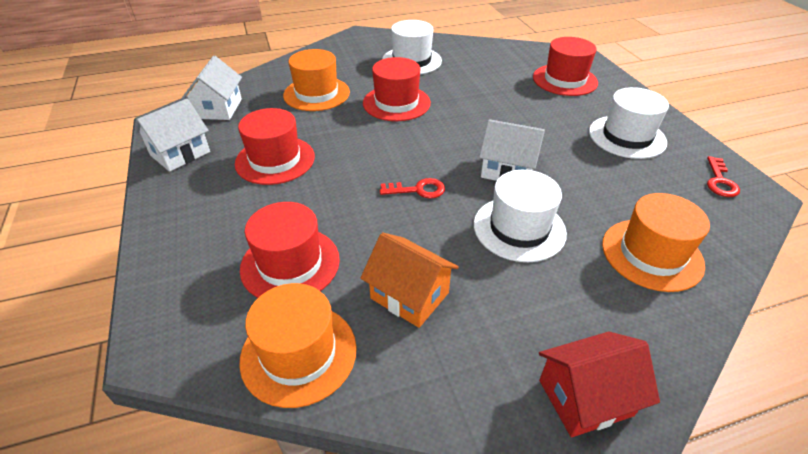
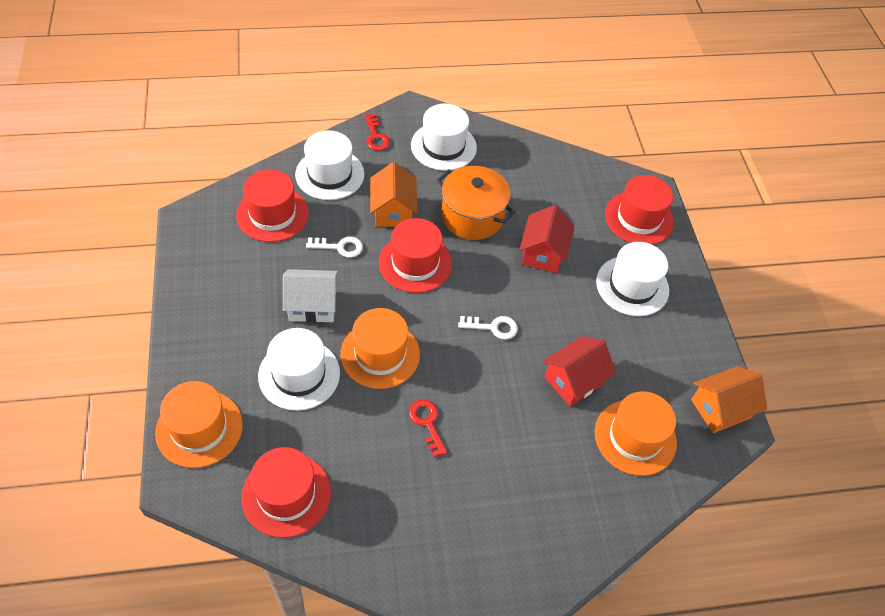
orange house: 1 -> 2
orange pot: 0 -> 1
red house: 1 -> 2
white hat: 3 -> 4
white house: 3 -> 1
white key: 0 -> 2

